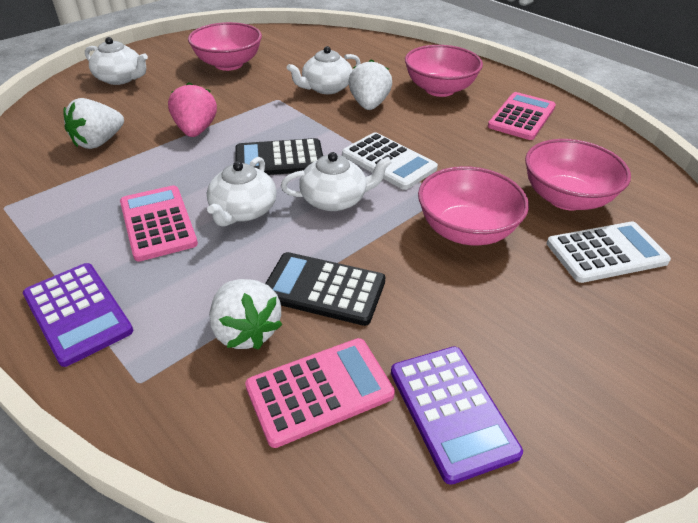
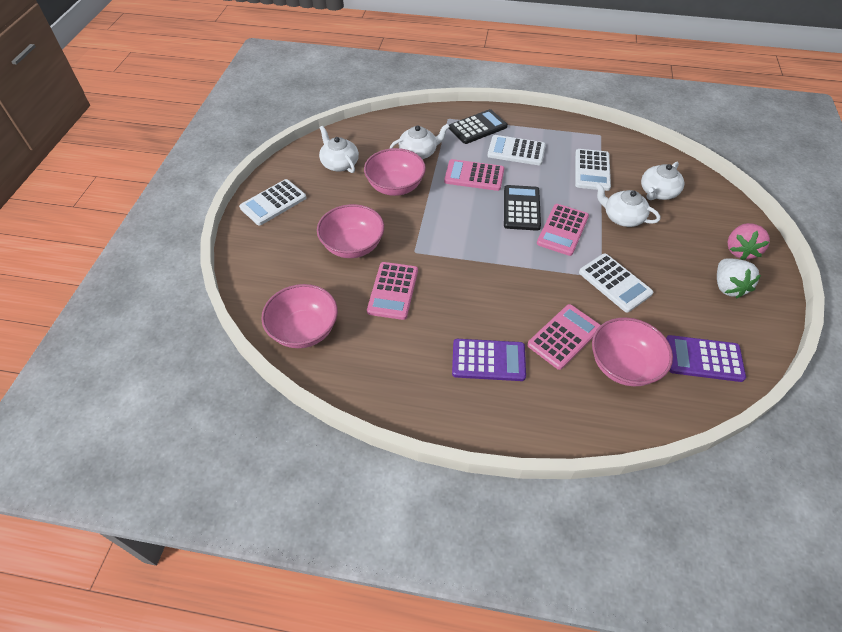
pink calculator: 3 -> 4
white calculator: 2 -> 4
white strawberry: 3 -> 1

